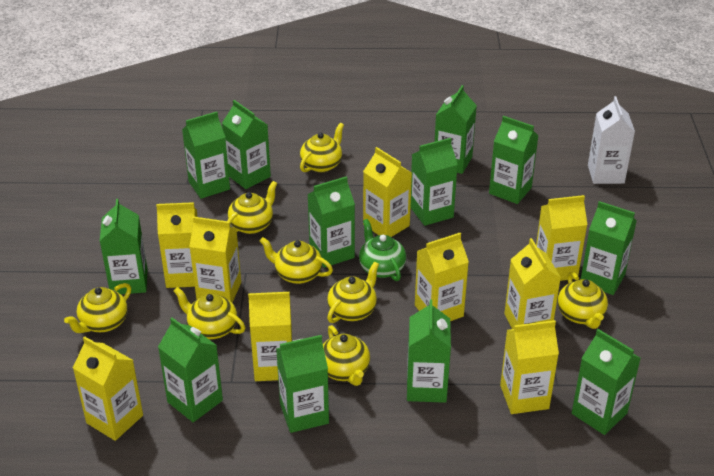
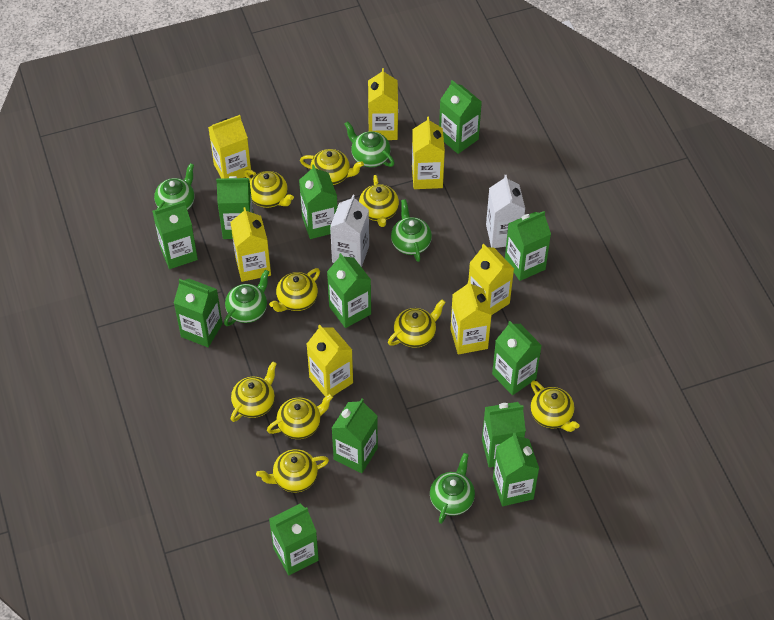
green teapot: 1 -> 5
white carton: 1 -> 2
yellow carton: 9 -> 7
yellow teapot: 8 -> 9

